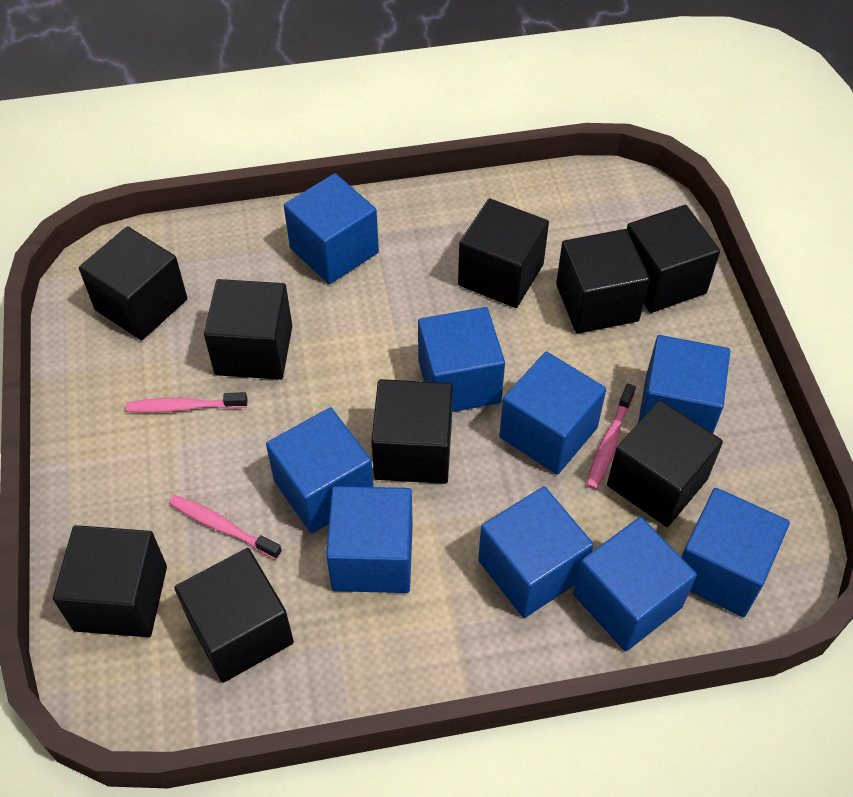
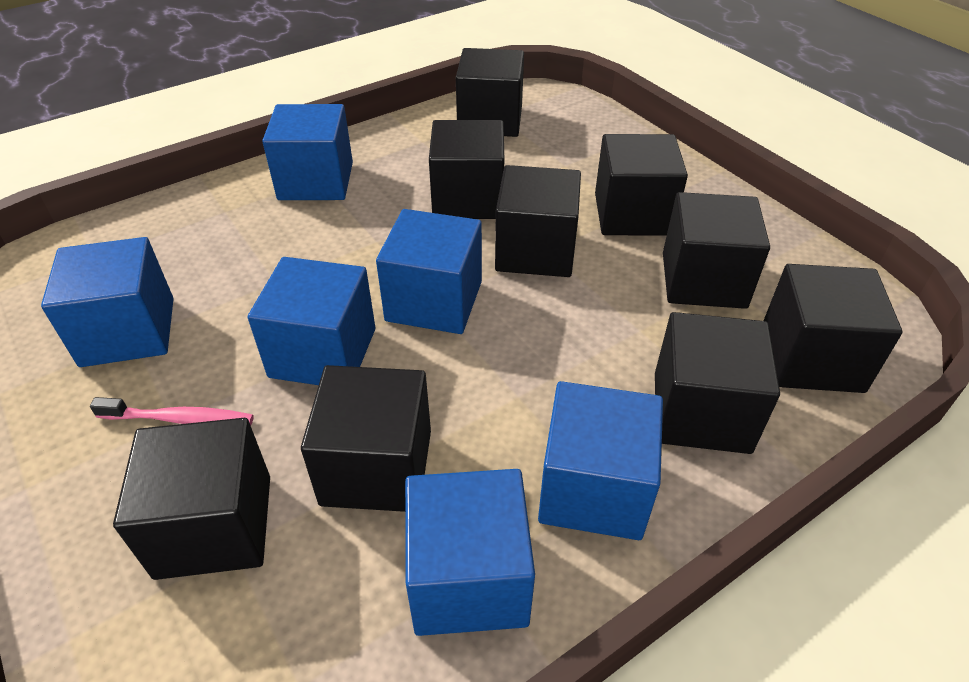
blue cube: 9 -> 6
pink toothbrush: 3 -> 1

